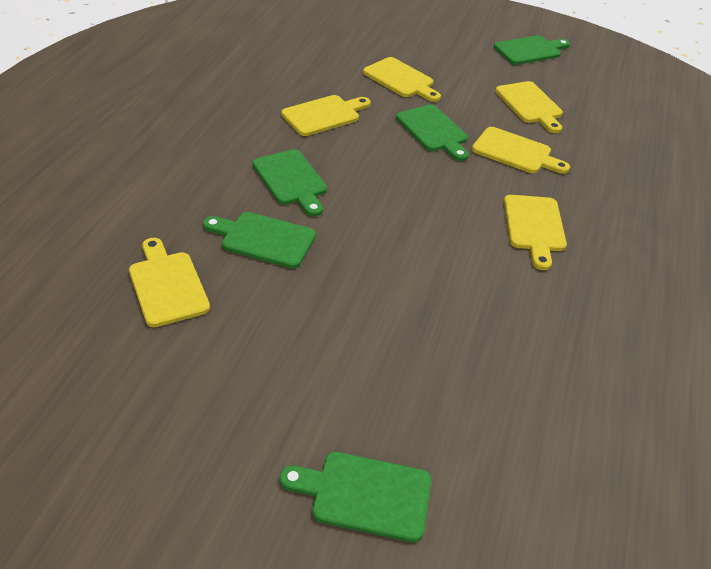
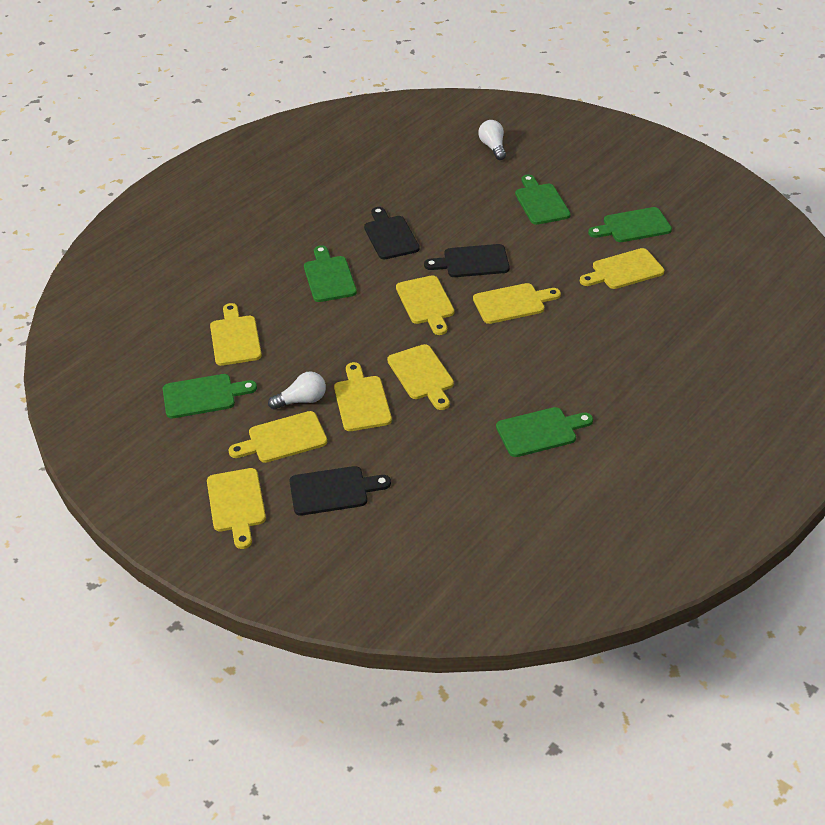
black cutting board: 0 -> 3
white light bulb: 0 -> 2
yellow cutting board: 6 -> 8

